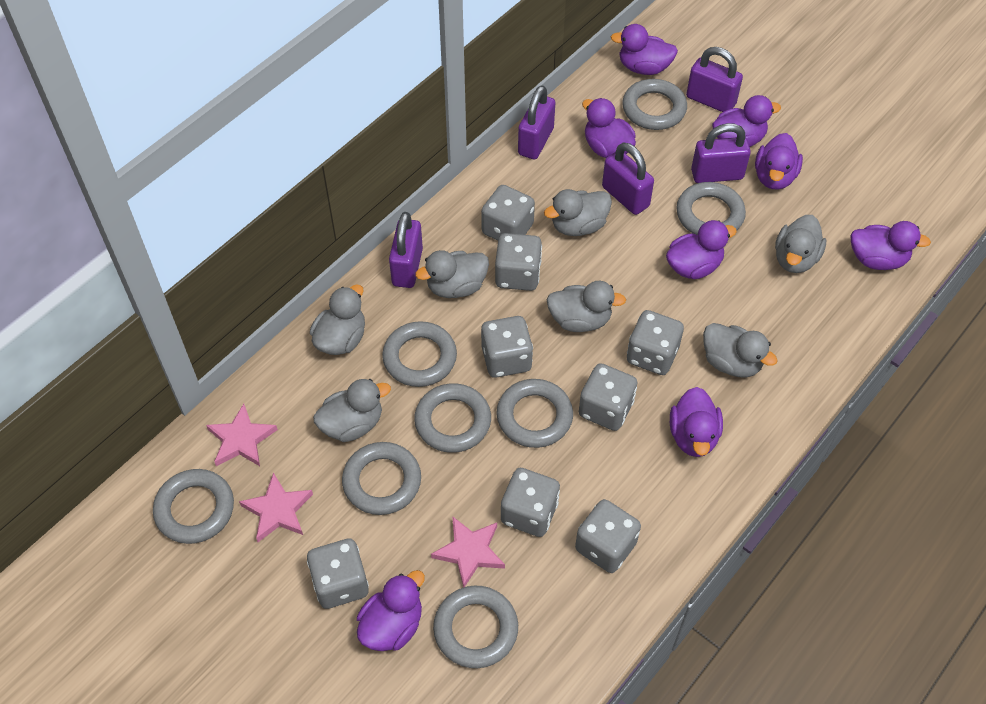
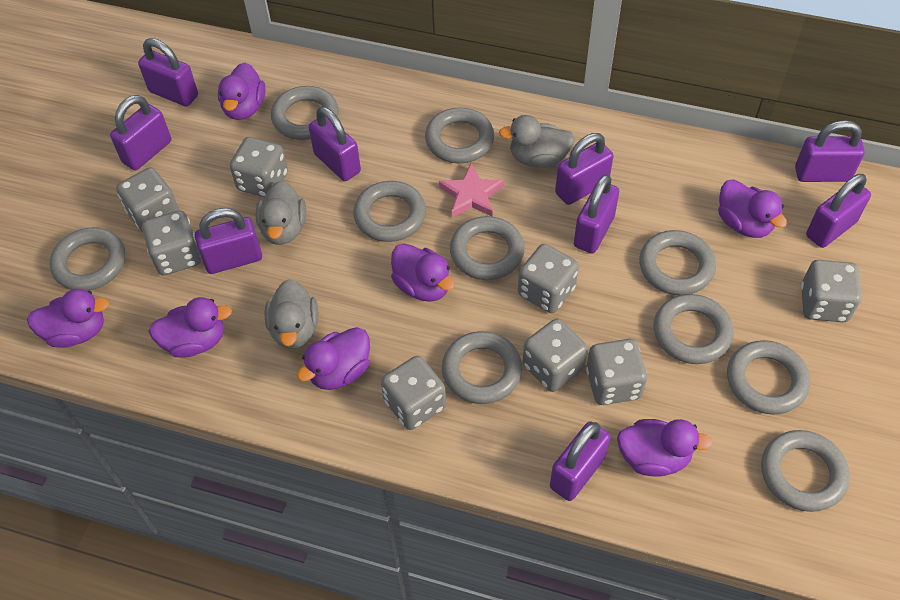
grey duck: 7 -> 3
grey ring: 8 -> 10
pink star: 3 -> 1
purple duck: 8 -> 7
purple padlock: 5 -> 9

